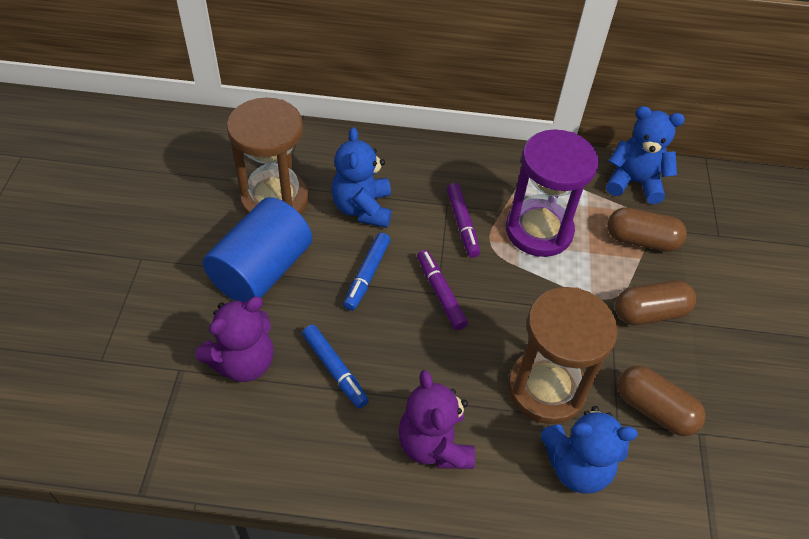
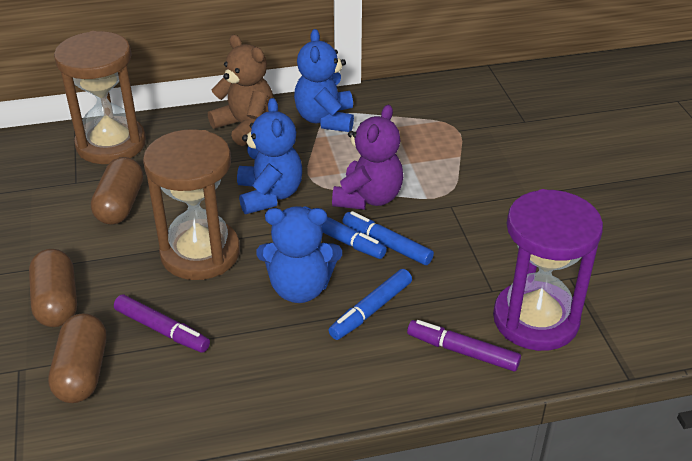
blue cylinder: 1 -> 0
blue marker: 2 -> 3
brown teddy bear: 0 -> 1
purple teddy bear: 2 -> 1

